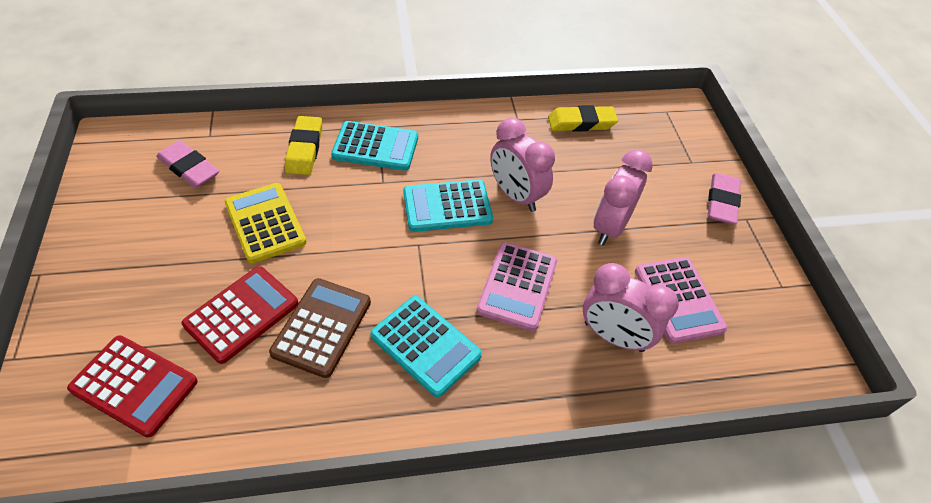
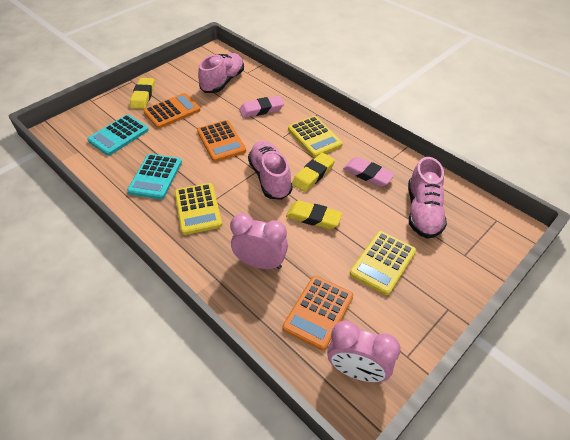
brown calculator: 1 -> 0
orange calculator: 0 -> 3
pink calculator: 2 -> 0
pink clock: 3 -> 2
pink shoe: 0 -> 3
red calculator: 2 -> 0
turquoise calculator: 3 -> 2
yellow calculator: 1 -> 3
yellow eraser: 2 -> 3

